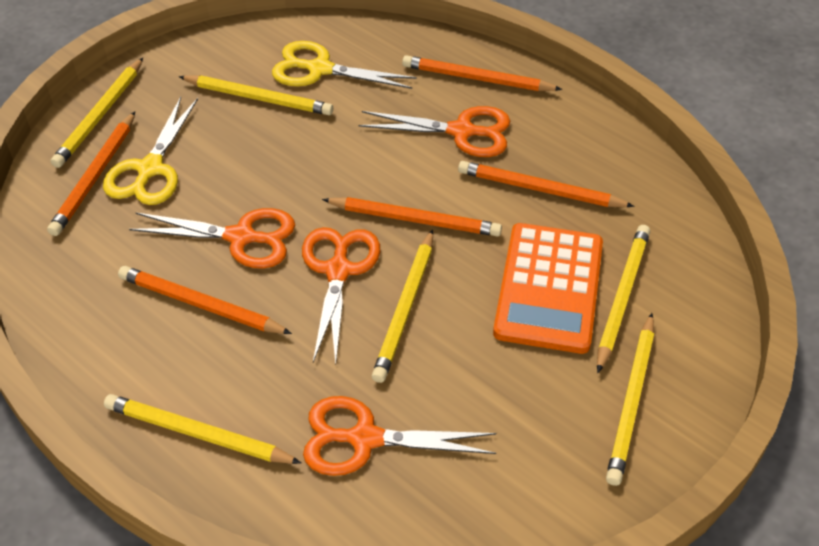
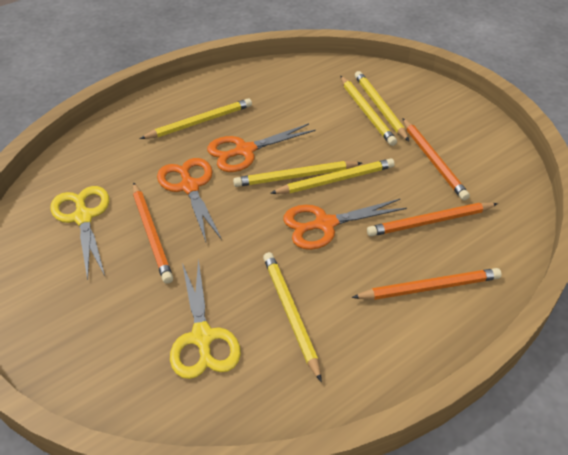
orange calculator: 1 -> 0
orange pencil: 5 -> 4
orange scissors: 4 -> 3

